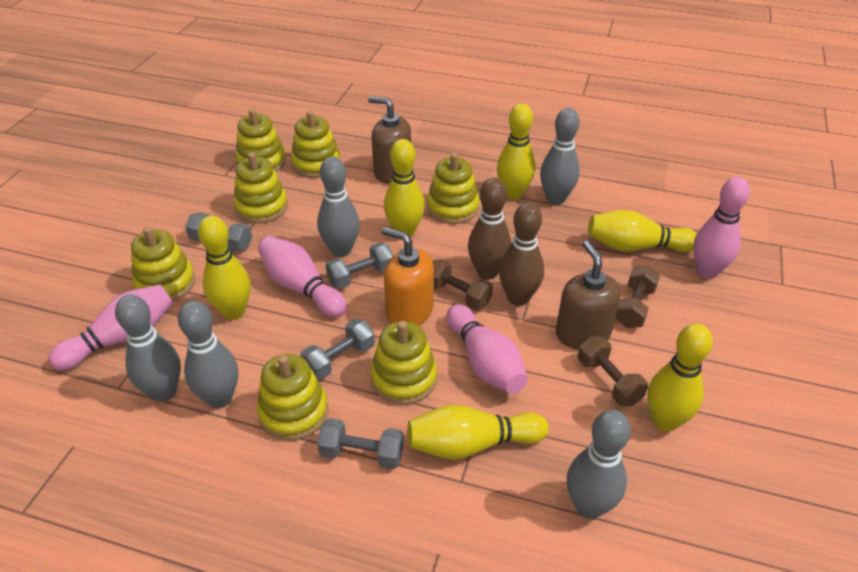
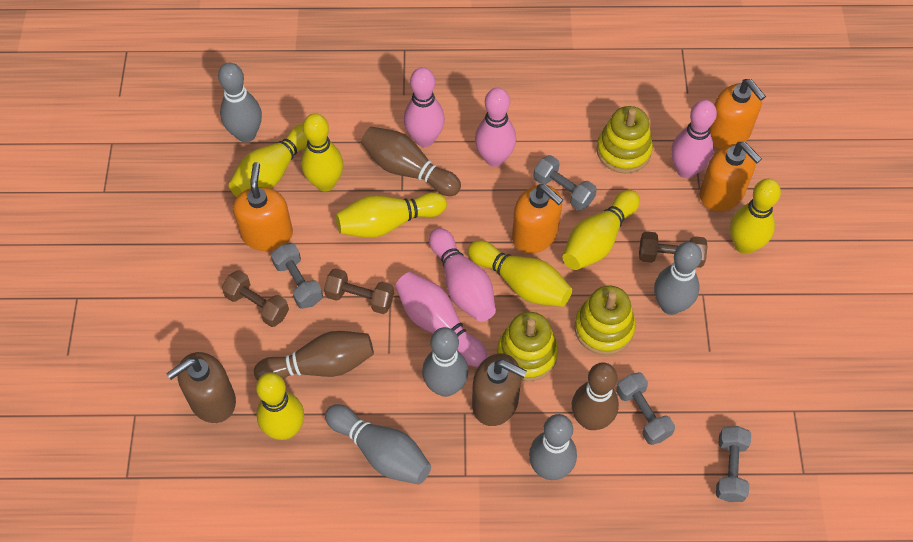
brown bowling pin: 2 -> 3
orange soap dispenser: 1 -> 4
pink bowling pin: 4 -> 5
yellow bowling pin: 6 -> 7
yellow stacking toy: 7 -> 3

